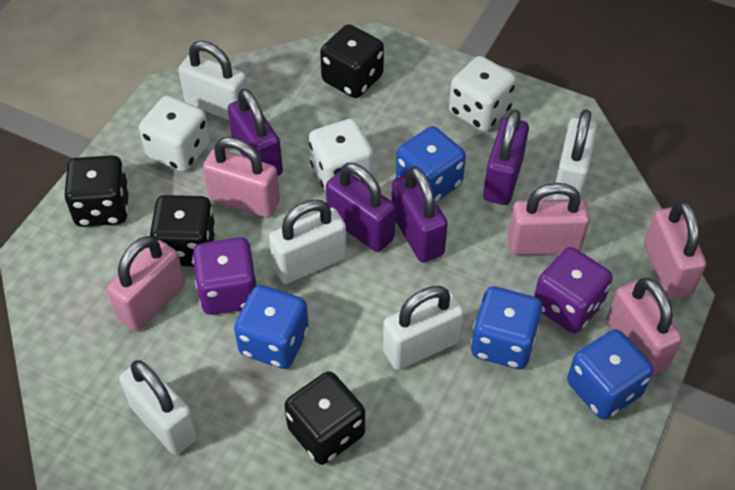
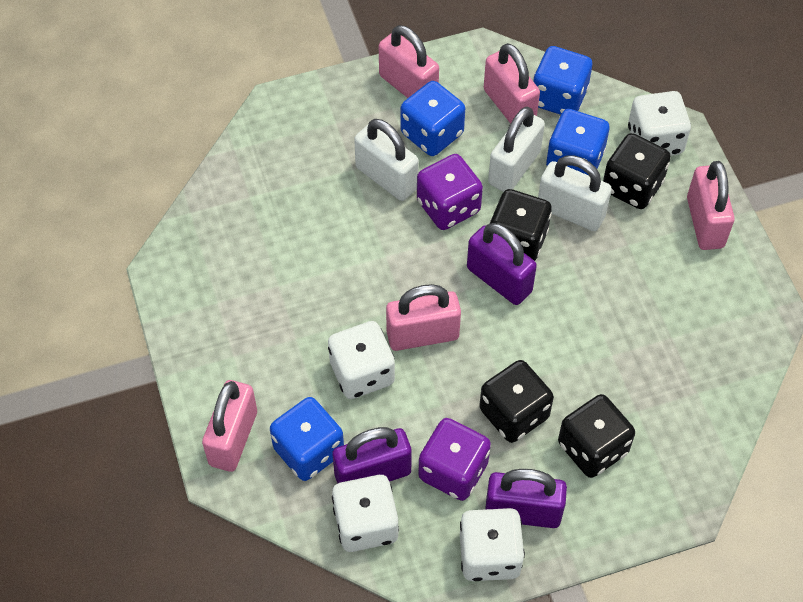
purple padlock: 4 -> 3
white dice: 3 -> 4
white padlock: 5 -> 3

